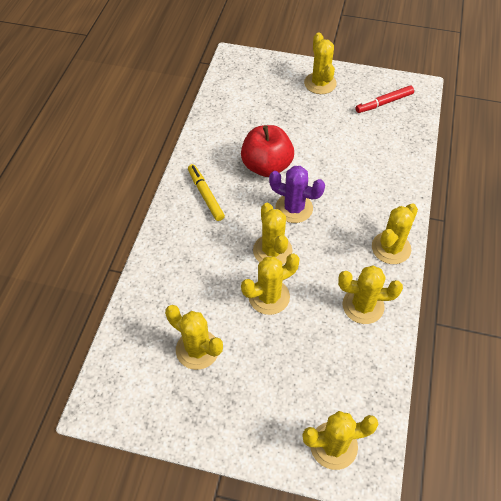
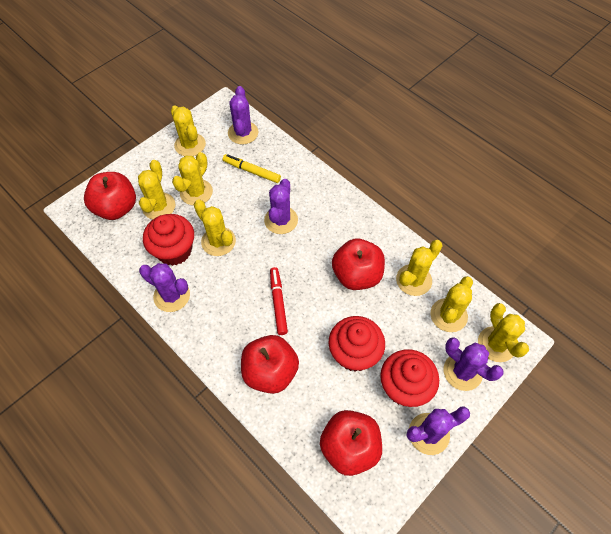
purple cactus: 1 -> 5
red apple: 1 -> 4
red cupcake: 0 -> 3

